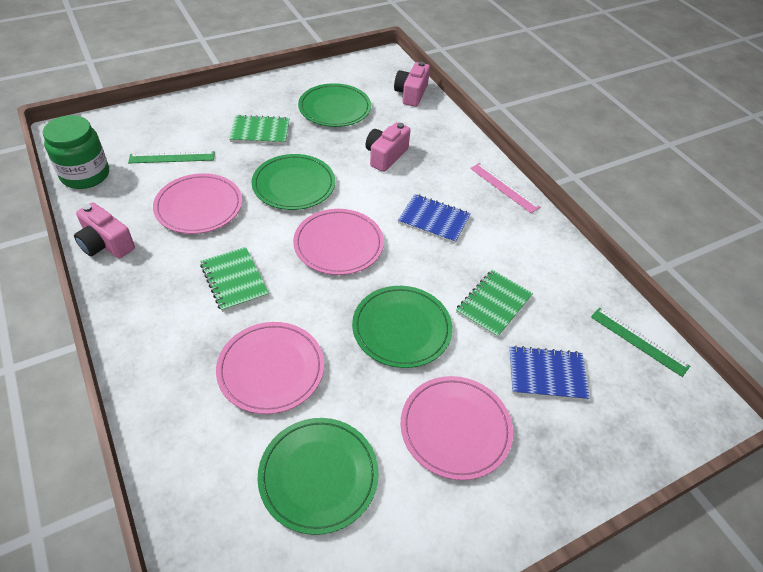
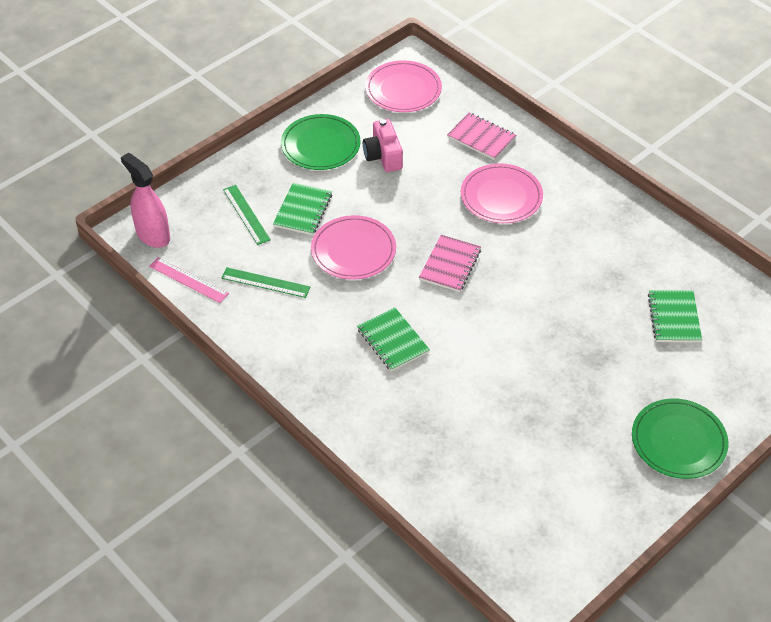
blue notebook: 2 -> 0
green jar: 1 -> 0
green plate: 4 -> 2
pink camera: 3 -> 1
pink notebook: 0 -> 2
pink plate: 4 -> 3
pink spray bottle: 0 -> 1

